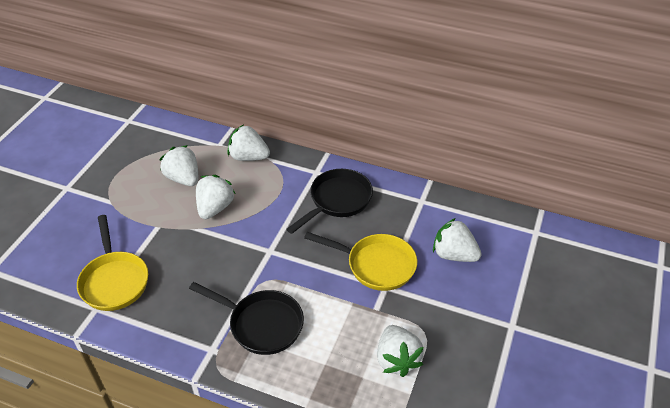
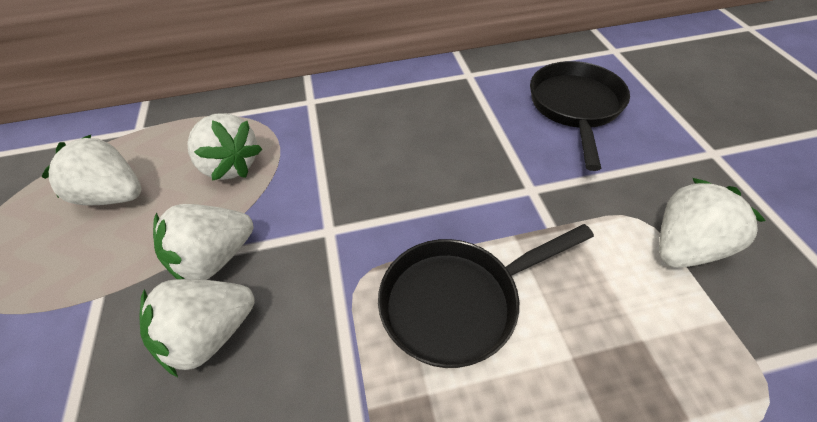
yellow pan: 2 -> 0

